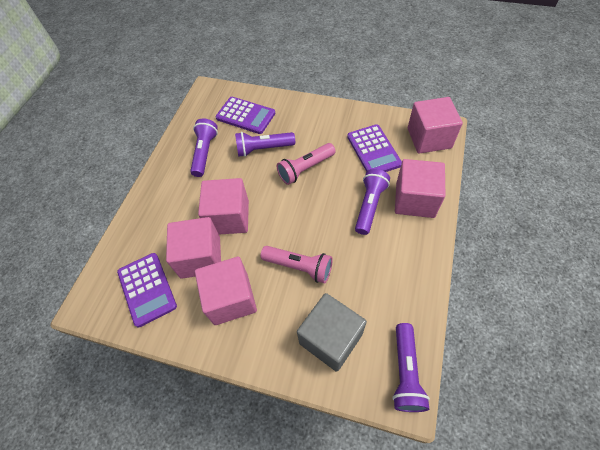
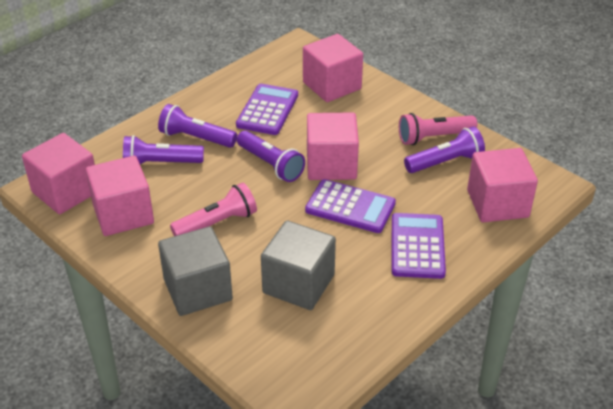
grey cube: 1 -> 2

